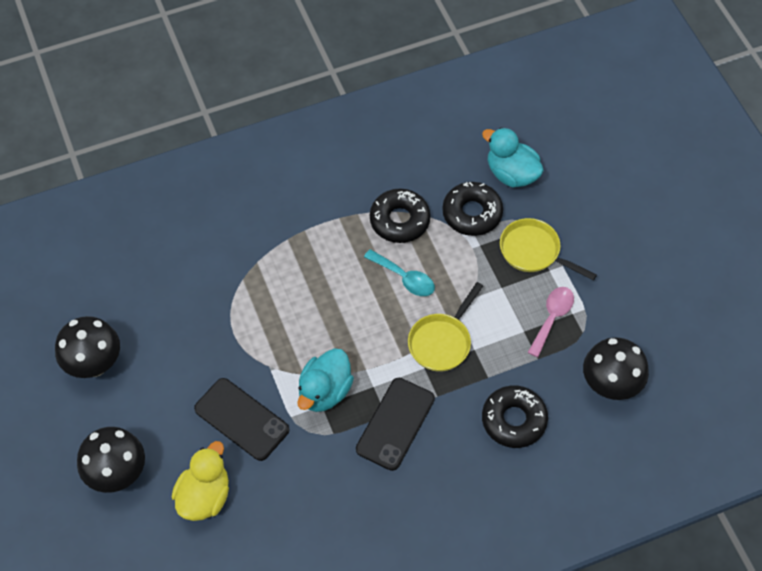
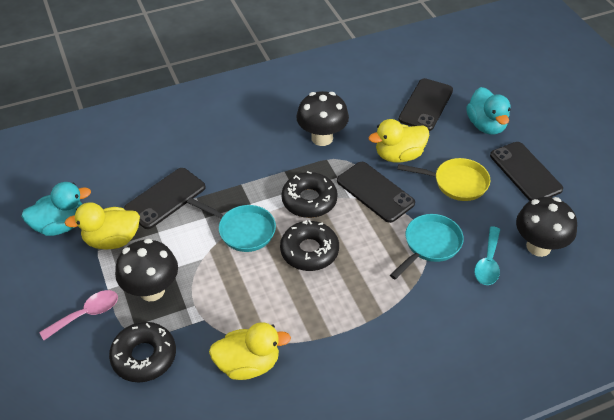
black phone: 2 -> 4
turquoise pan: 0 -> 2
yellow duck: 1 -> 3
yellow pan: 2 -> 1

